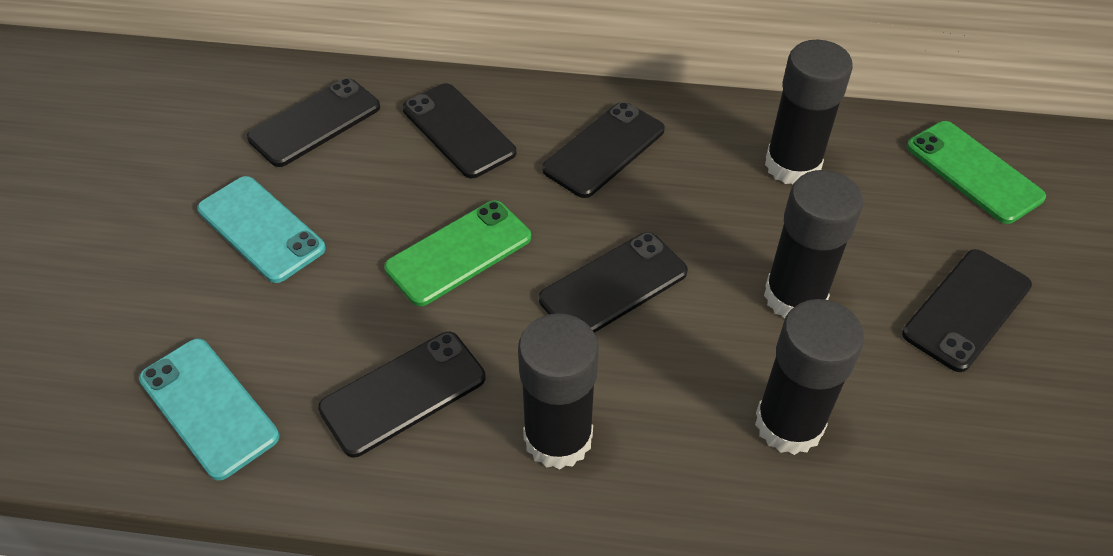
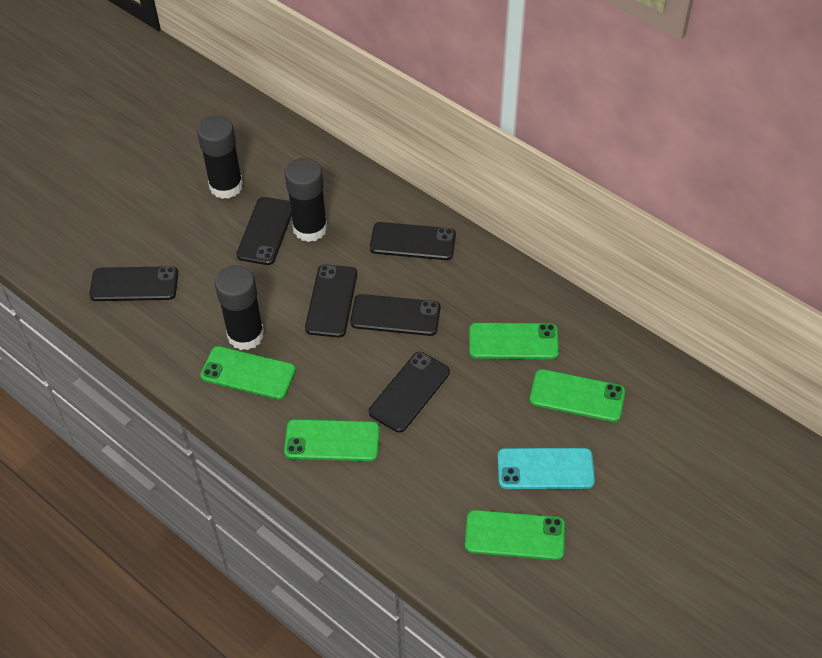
black glue stick: 4 -> 3
green phone: 2 -> 5
turquoise phone: 2 -> 1

